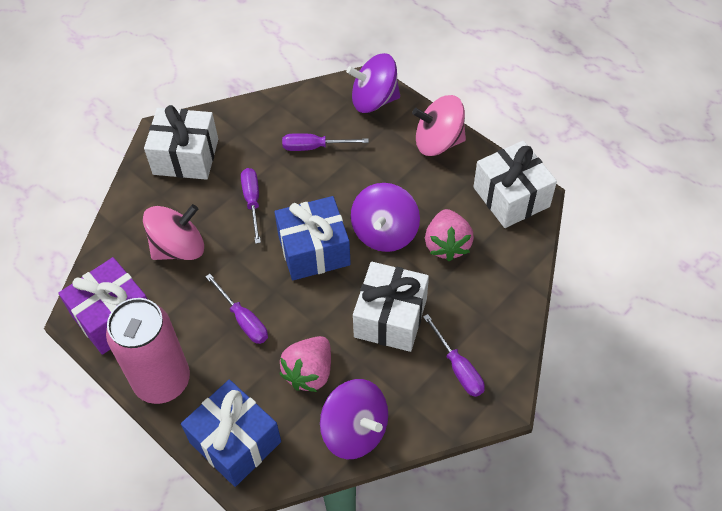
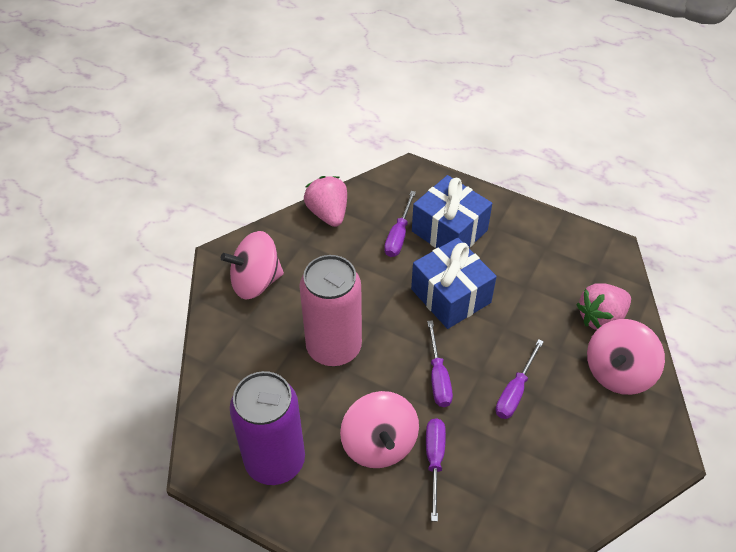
pink spinning top: 2 -> 3
purple can: 0 -> 1
purple gift: 1 -> 0
purple spinning top: 3 -> 0
white gift: 3 -> 0

